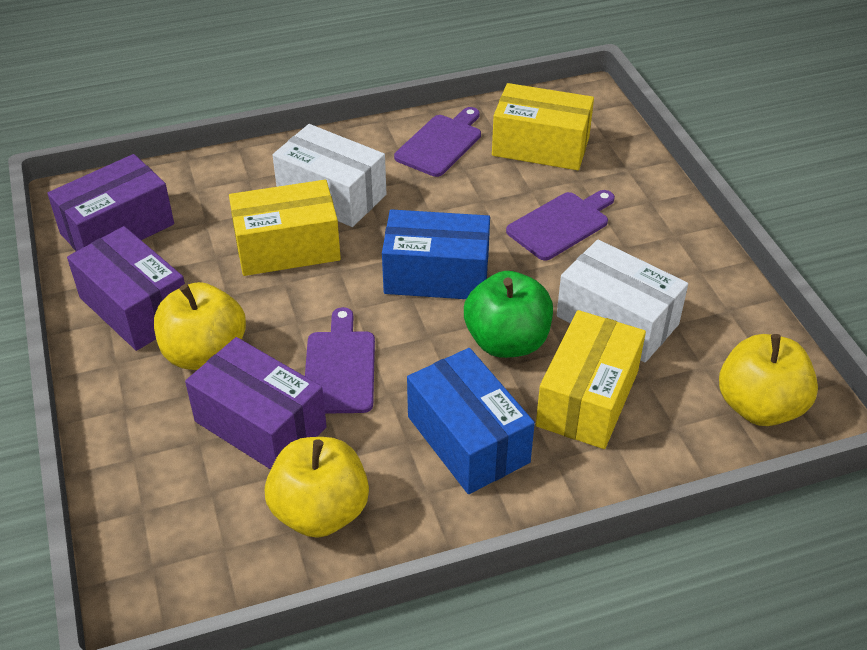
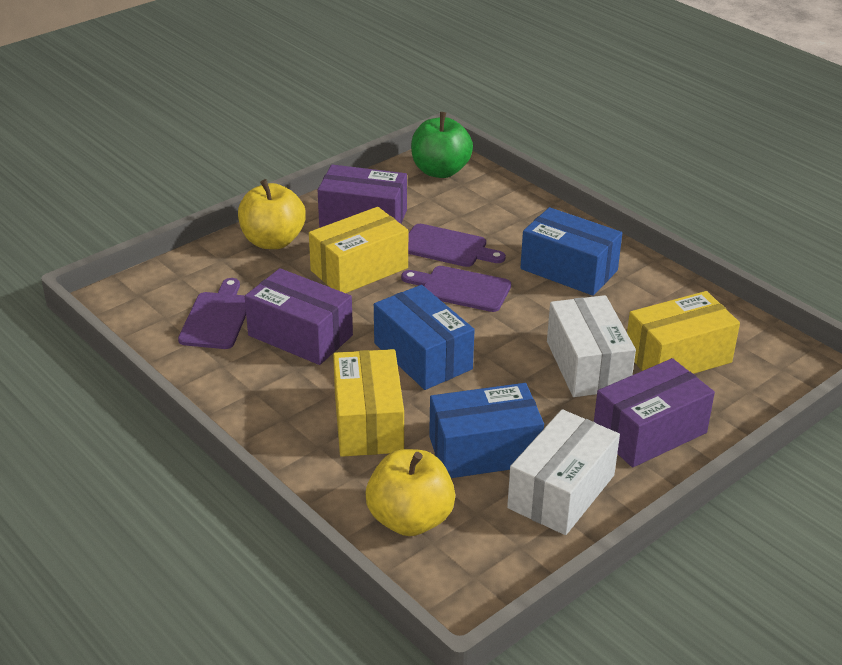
blue box: 2 -> 3
yellow apple: 3 -> 2

